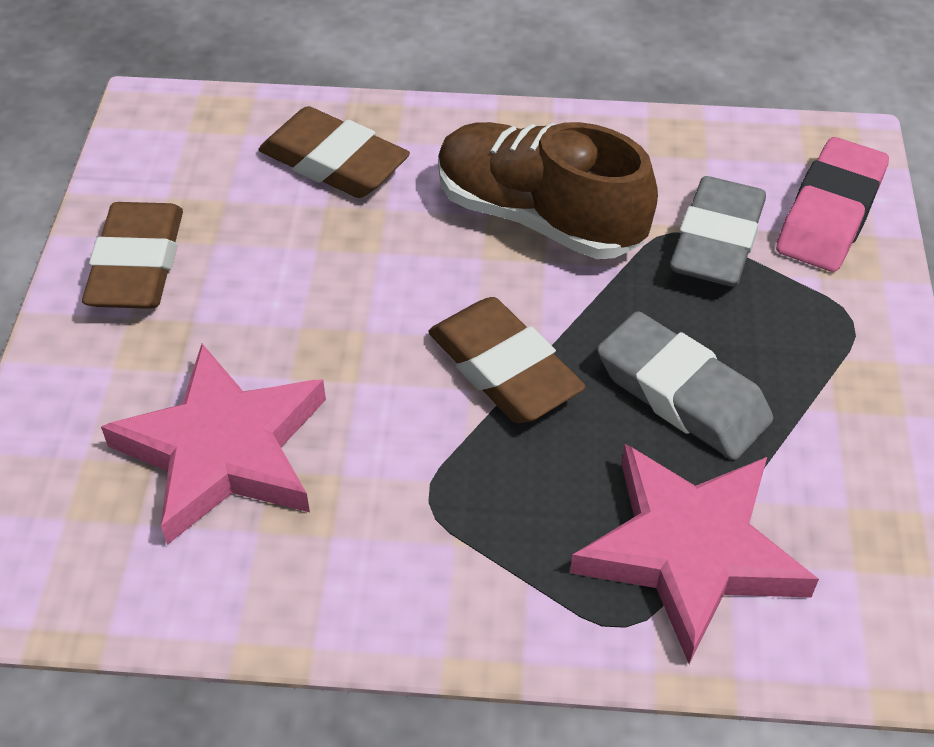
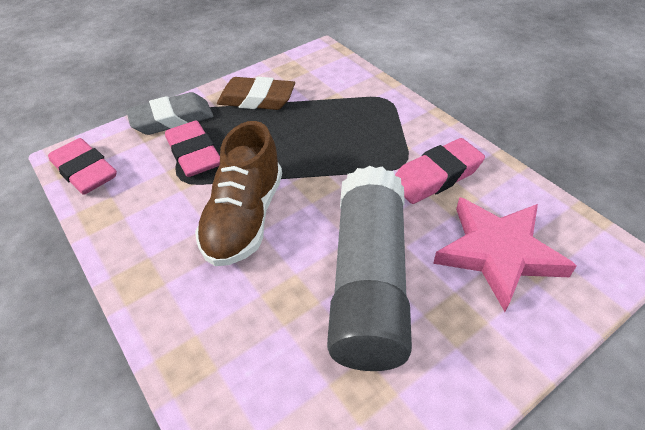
brown eraser: 3 -> 1
grey eraser: 2 -> 1
grey glue stick: 0 -> 1
pink eraser: 1 -> 3
pink star: 2 -> 1

